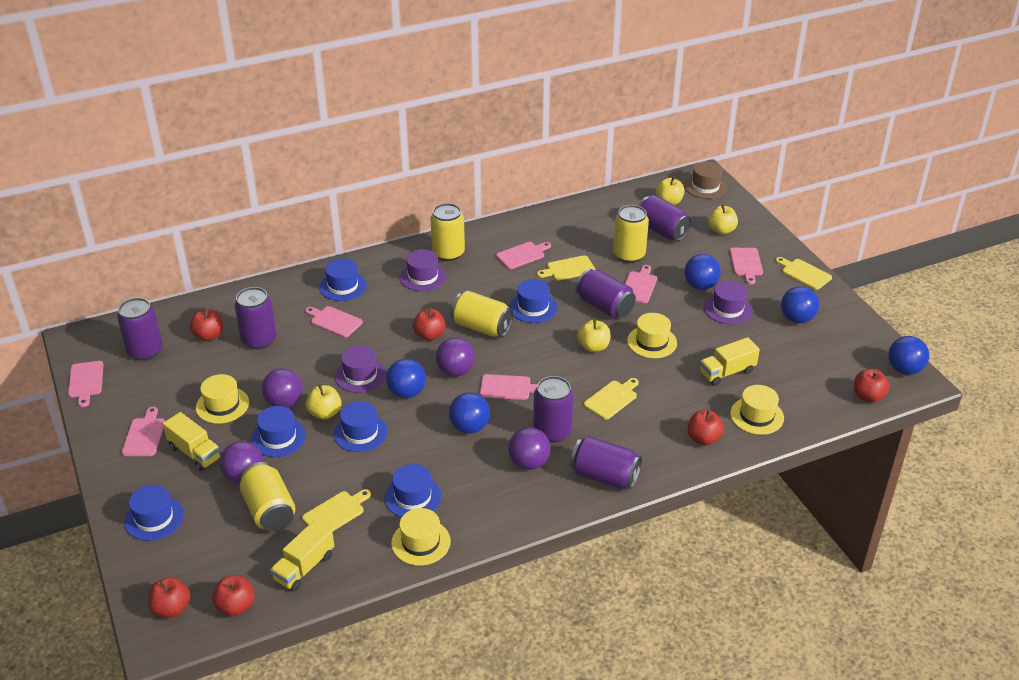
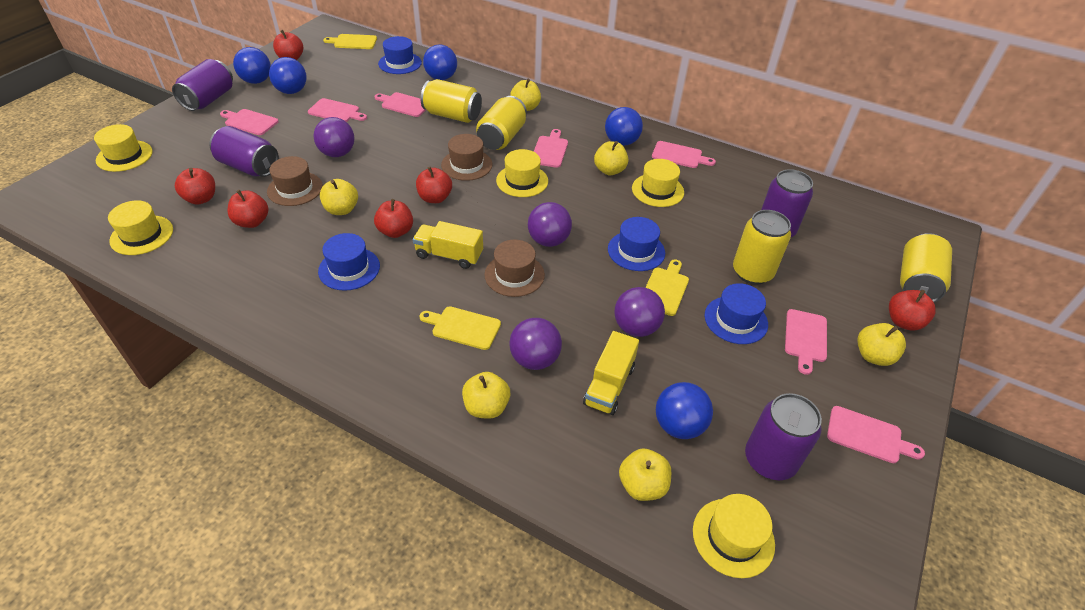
blue hat: 6 -> 4
brown hat: 1 -> 3
purple can: 6 -> 4
purple hat: 3 -> 0
yellow apple: 4 -> 6
yellow cutting board: 4 -> 3
yellow hat: 4 -> 5
yellow truck: 3 -> 2

